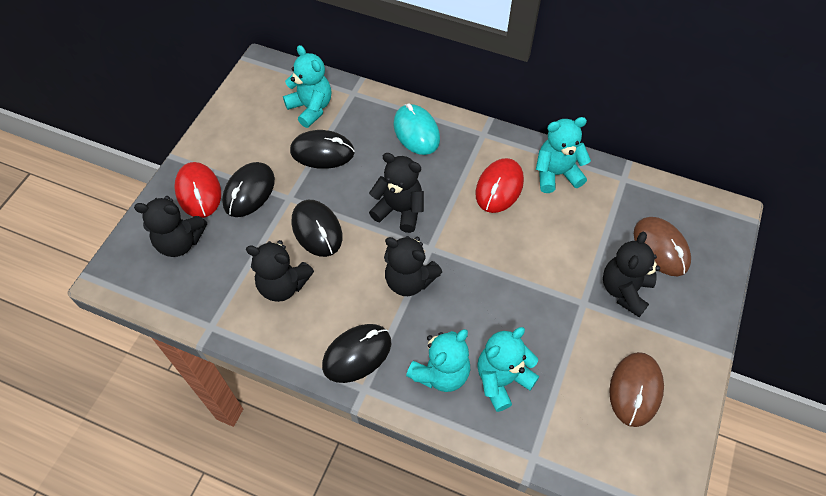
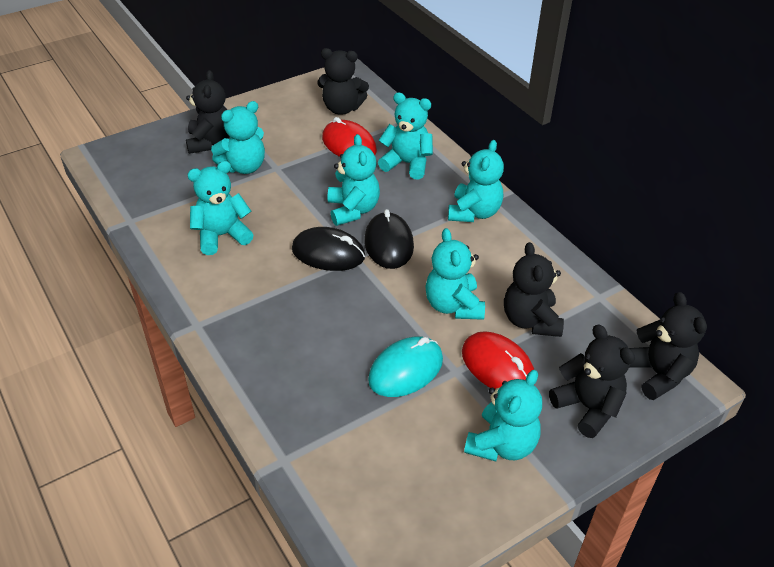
black mouse: 4 -> 2
brown mouse: 2 -> 0
turquoise teddy bear: 4 -> 7

